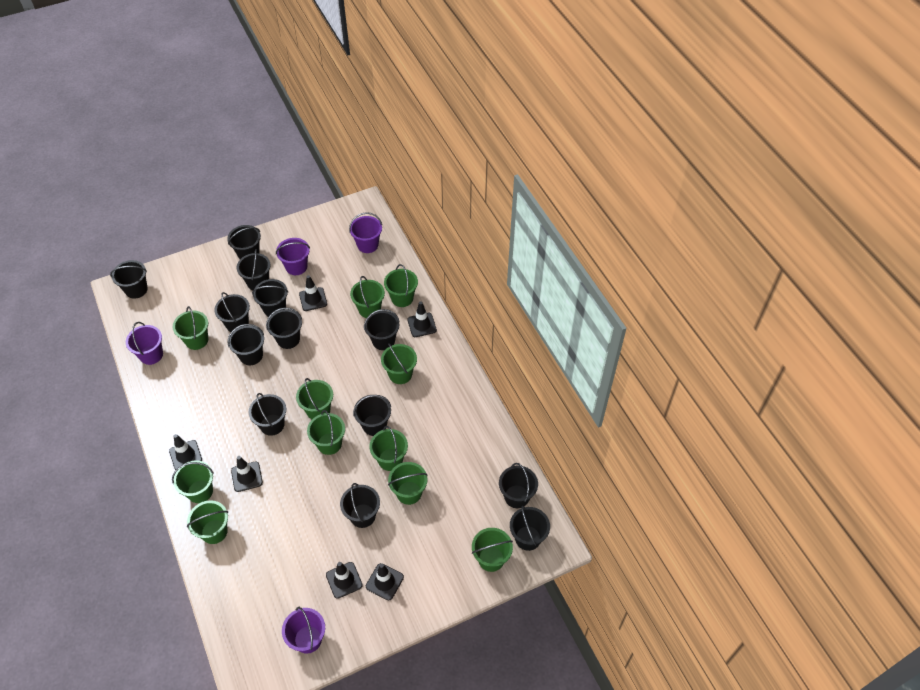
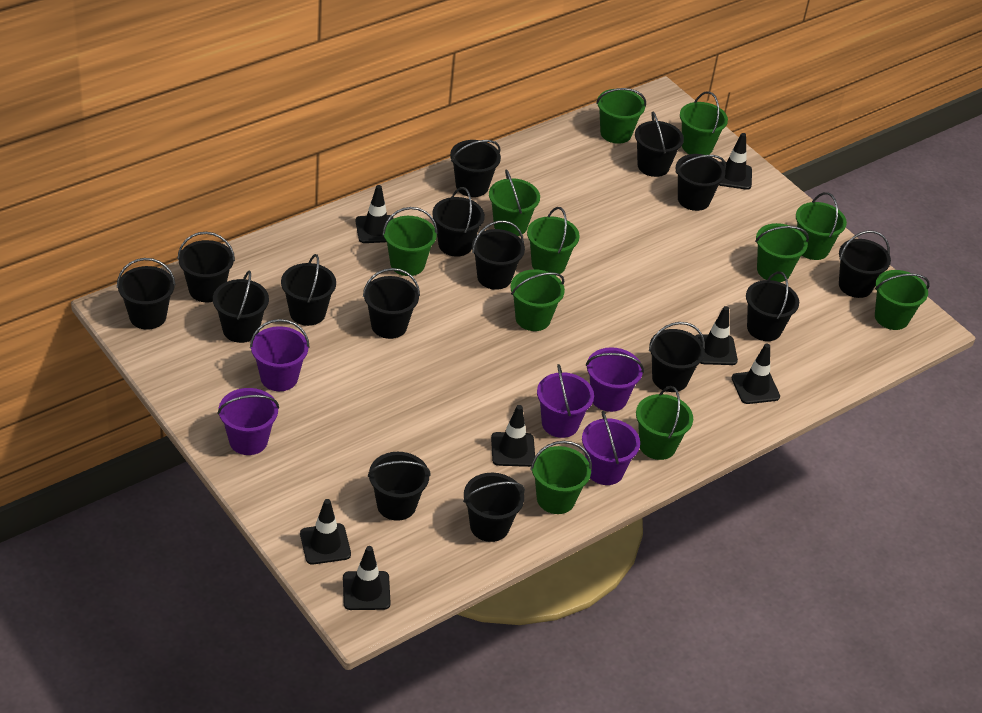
black bucket: 13 -> 15
black traffic cone: 6 -> 7
purple bucket: 4 -> 5

